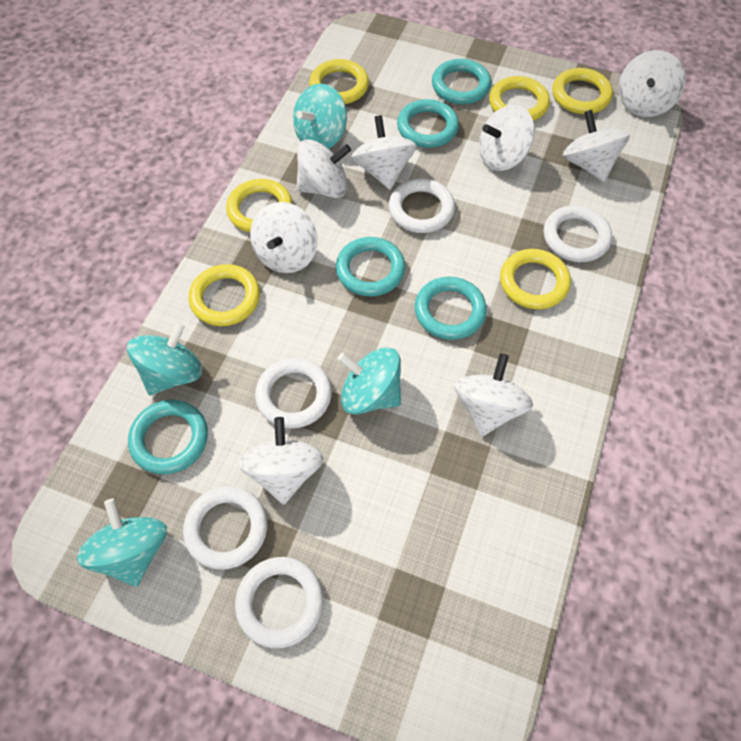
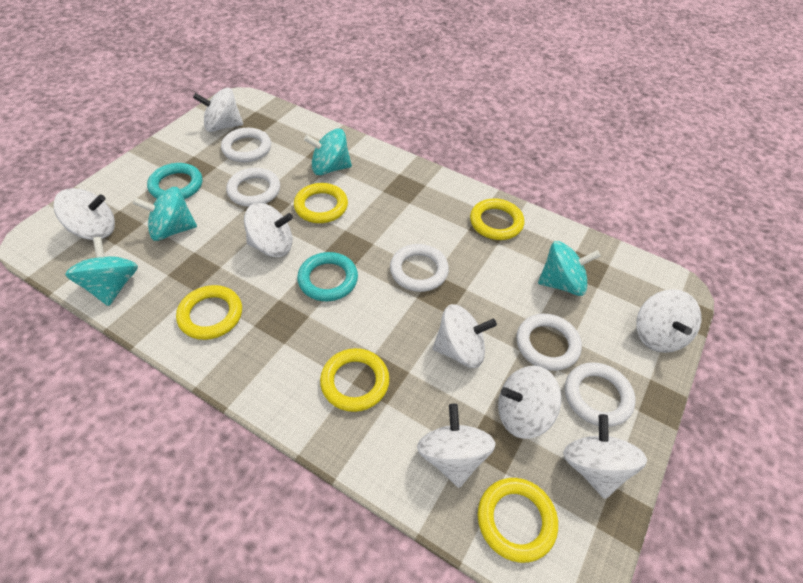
turquoise ring: 5 -> 2
yellow ring: 6 -> 5

